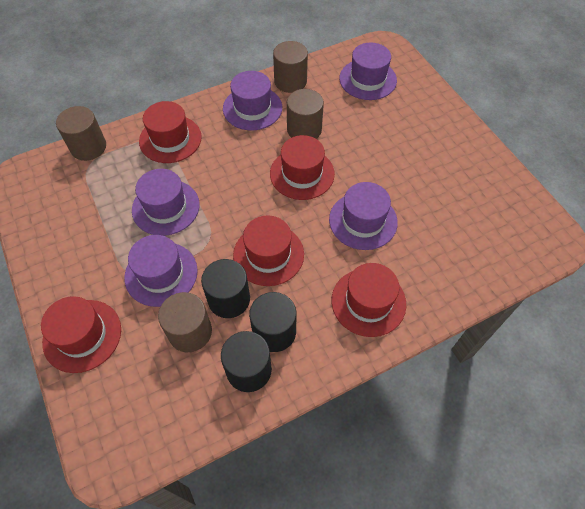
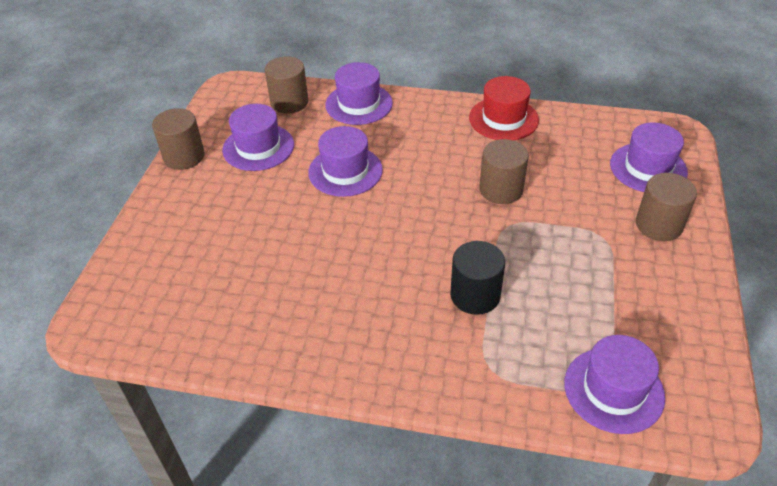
black cylinder: 3 -> 1
red hat: 5 -> 1

